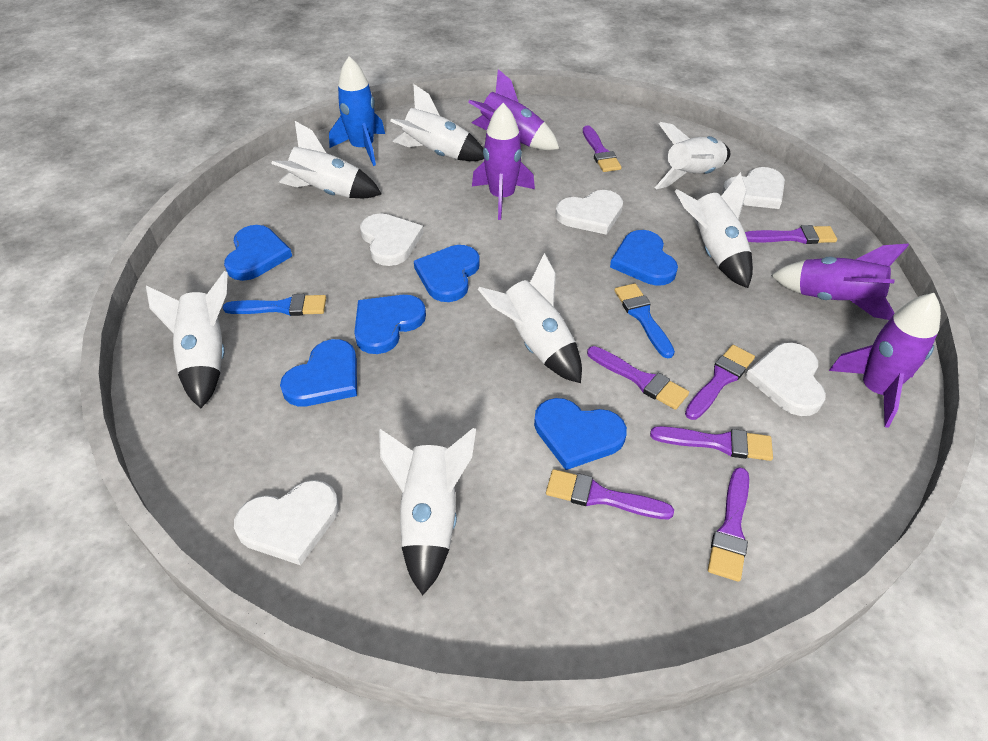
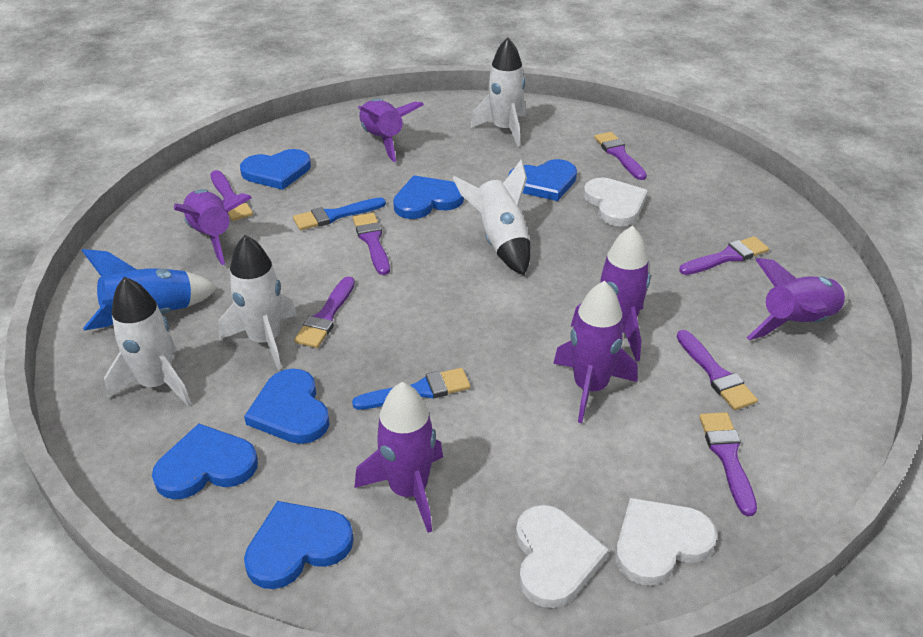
purple rocket: 4 -> 6
white heart: 5 -> 3
white rocket: 7 -> 4

